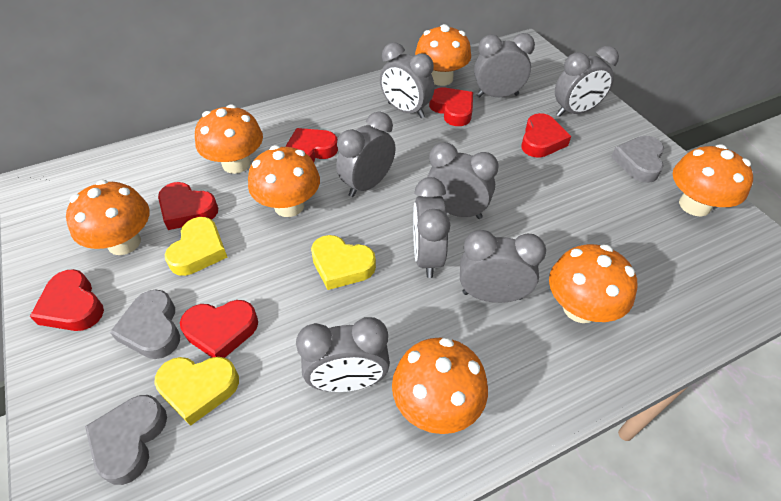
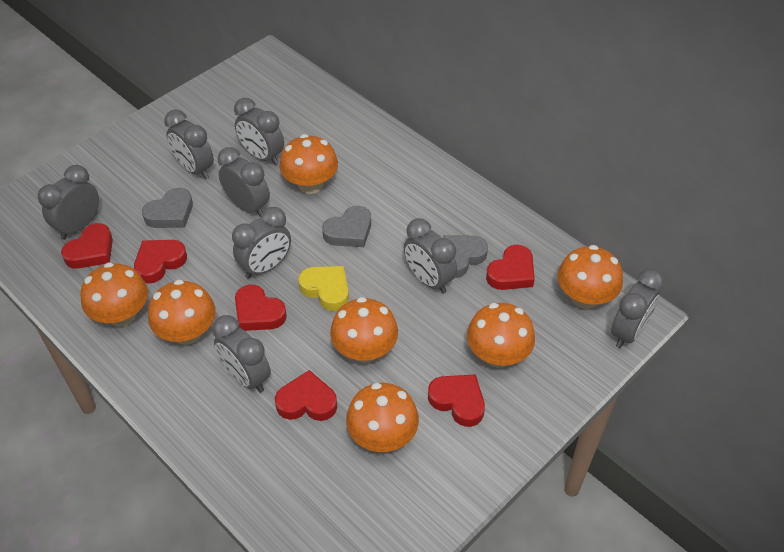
yellow heart: 3 -> 1

